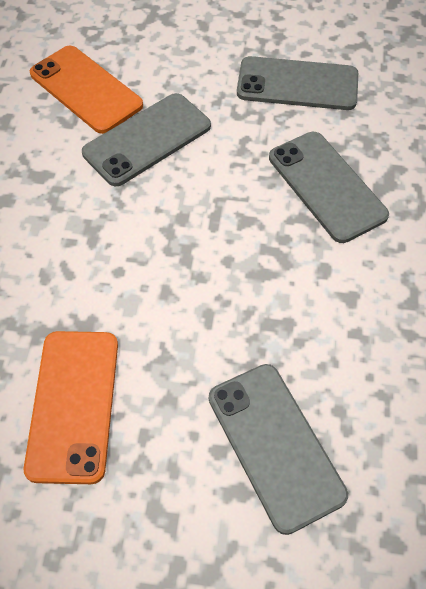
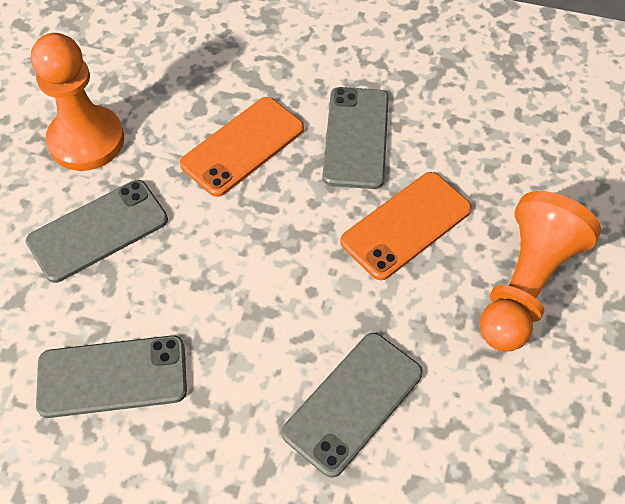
orange pawn: 0 -> 2

